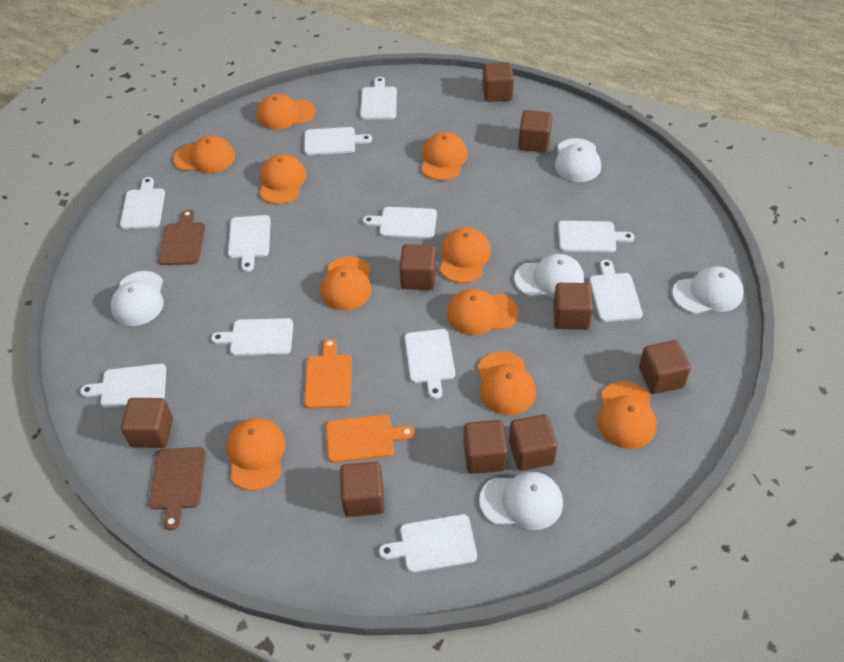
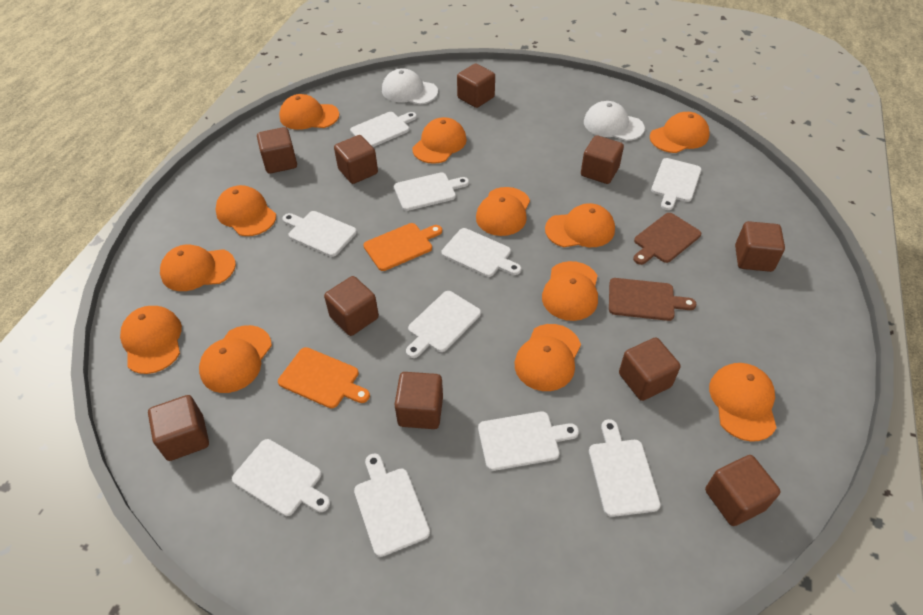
brown cube: 9 -> 10
orange cap: 10 -> 12
white cap: 5 -> 2
white cutting board: 11 -> 10

